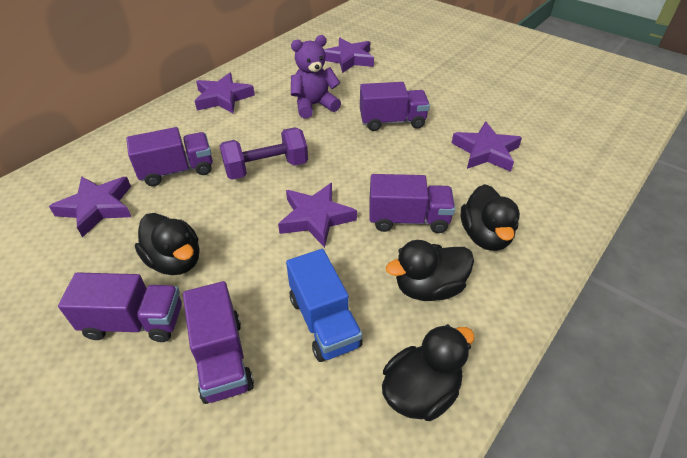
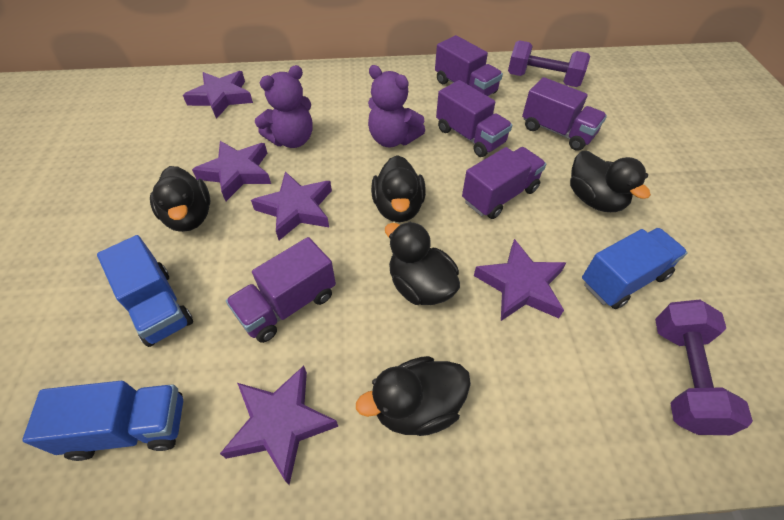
black duck: 4 -> 5
blue truck: 1 -> 3
purple dumbbell: 1 -> 2
purple teddy bear: 1 -> 2

